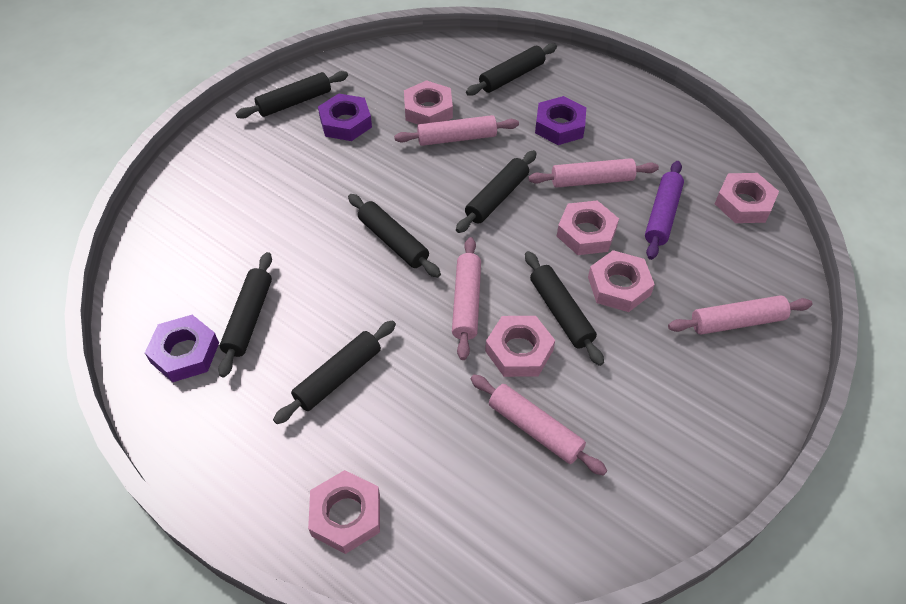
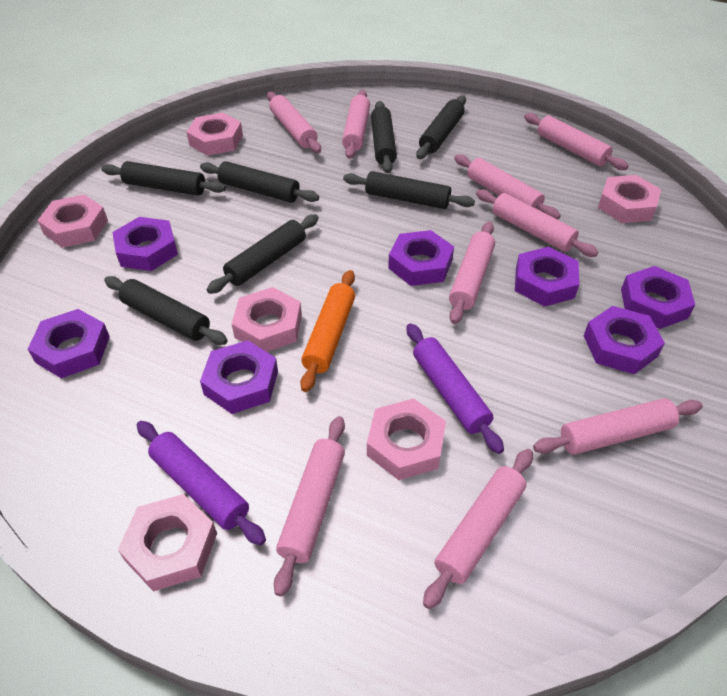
orange rolling pin: 0 -> 1
pink rolling pin: 5 -> 9
purple nut: 3 -> 7
purple rolling pin: 1 -> 2

